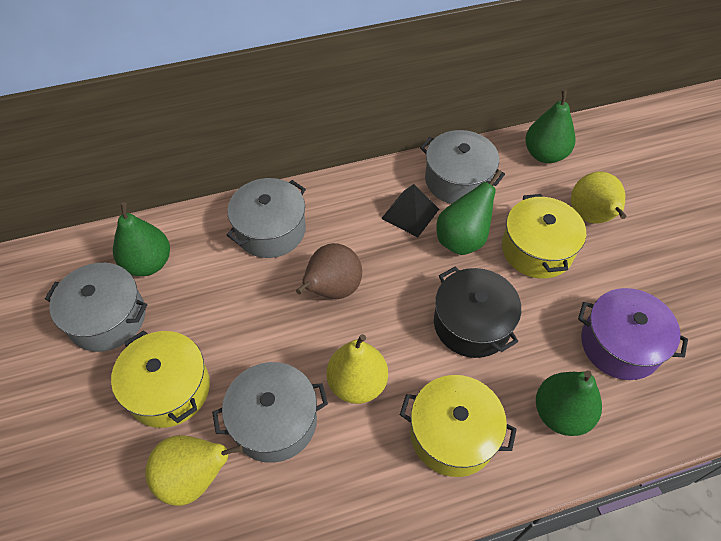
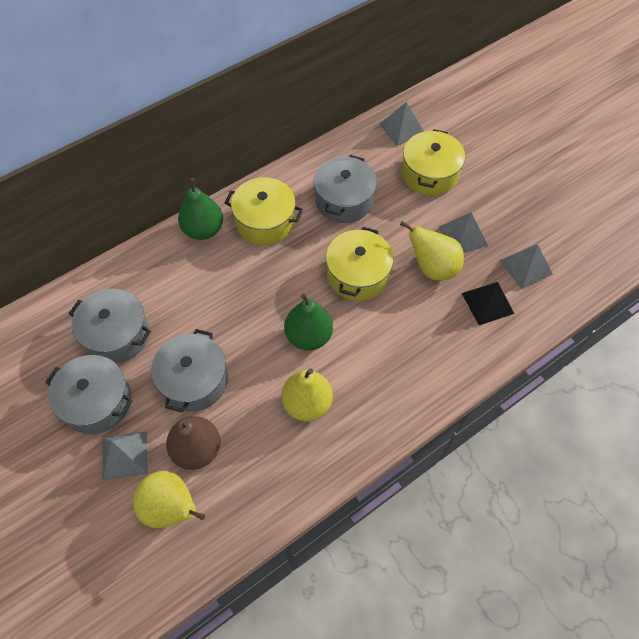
black pot: 1 -> 0
green pear: 4 -> 2
grey pyramid: 0 -> 4
purple pot: 1 -> 0

